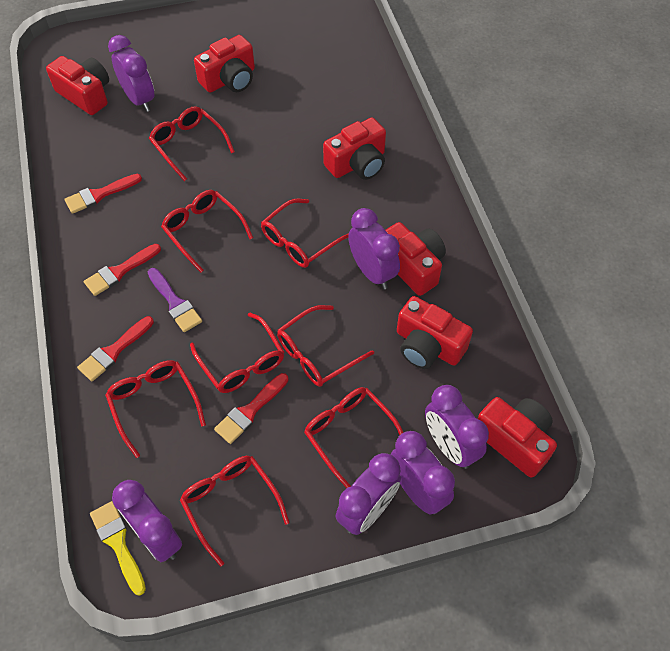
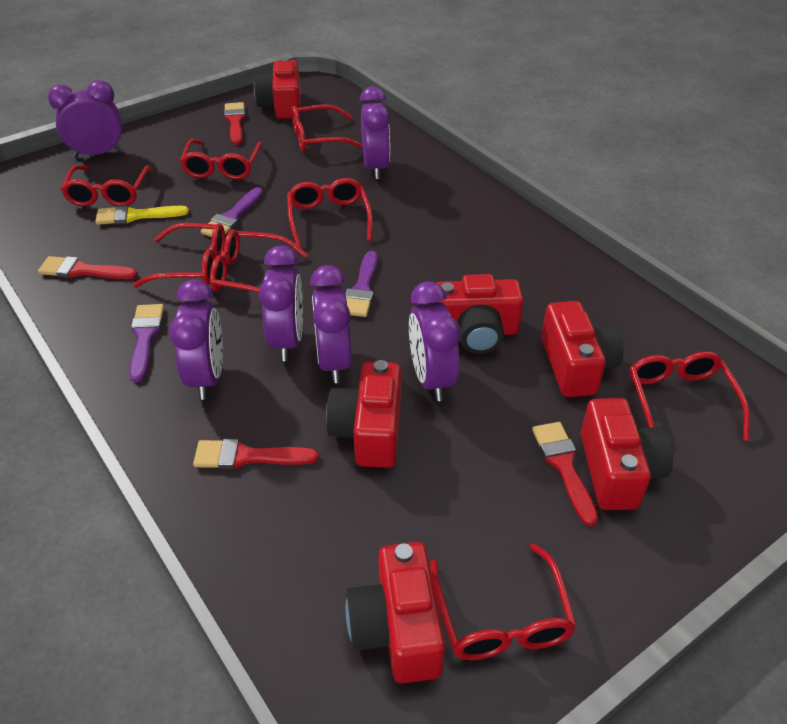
purple brush: 1 -> 3

